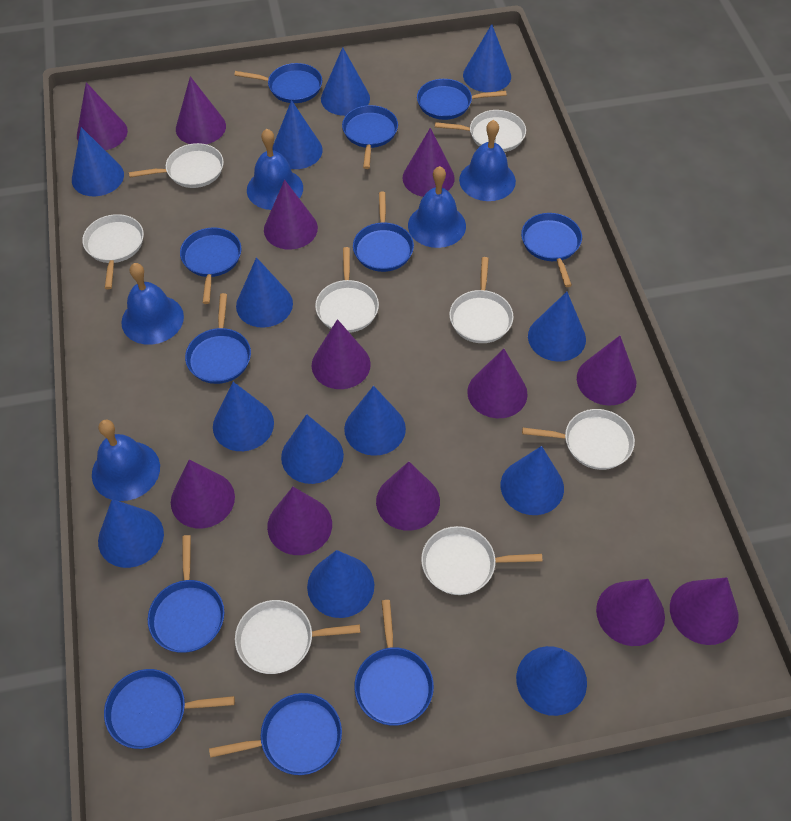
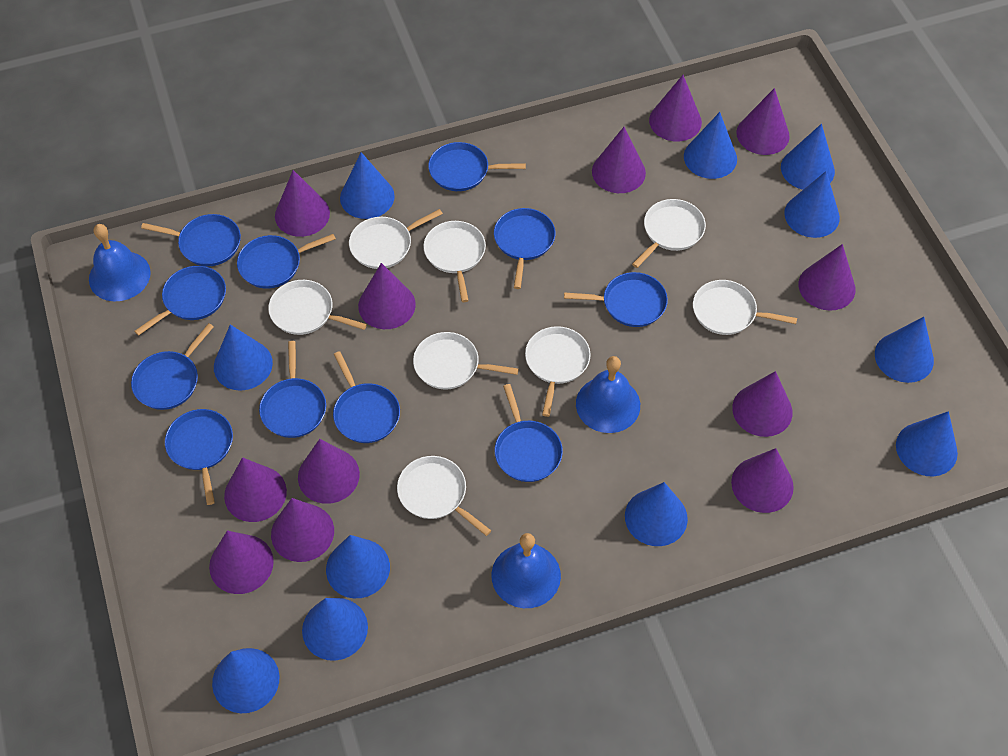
blue bell: 5 -> 3
blue cone: 13 -> 11

